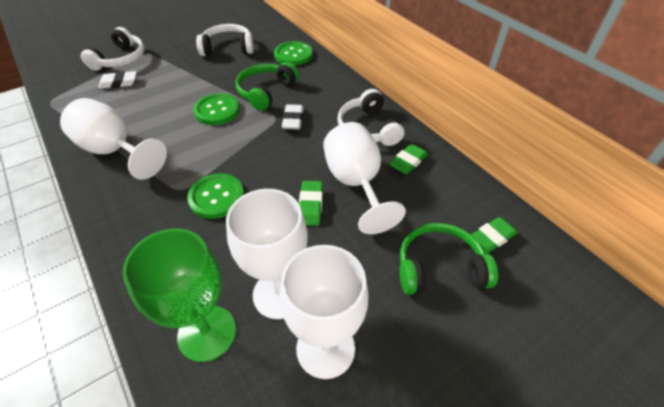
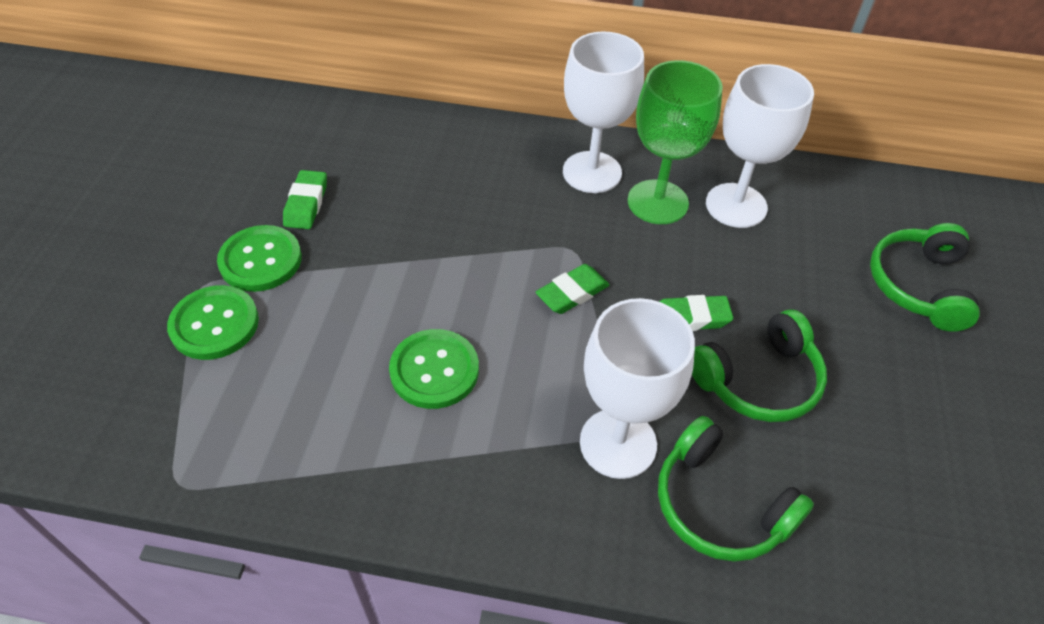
green headphones: 2 -> 3
white eraser: 2 -> 0
white goblet: 4 -> 3
white headphones: 3 -> 0

